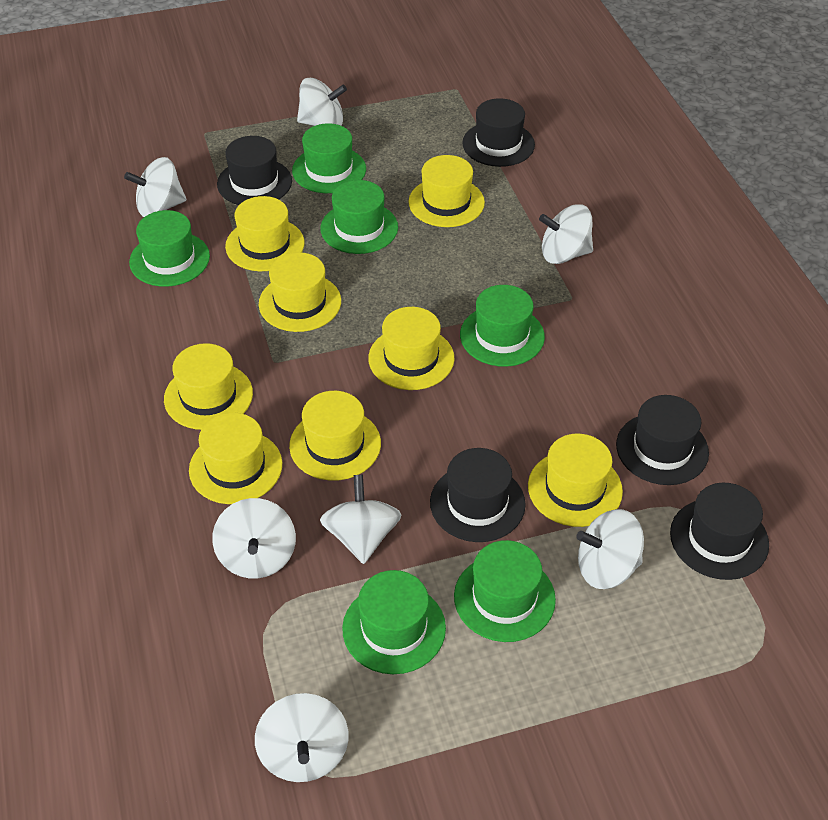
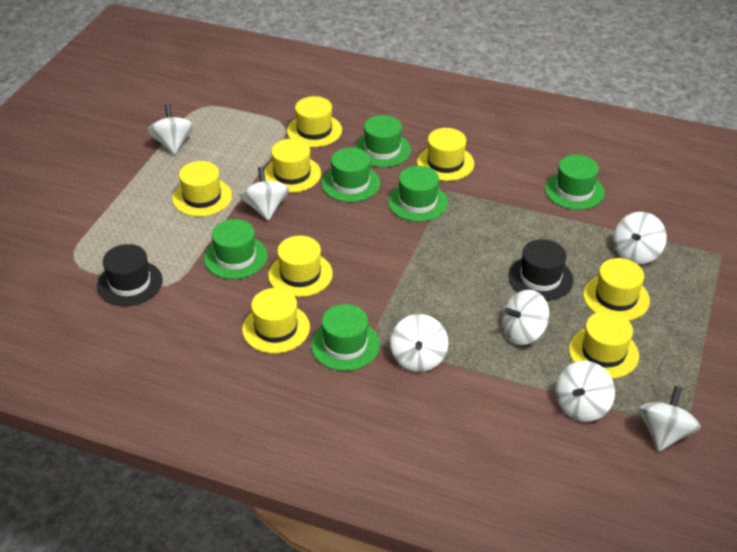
black hat: 5 -> 2

